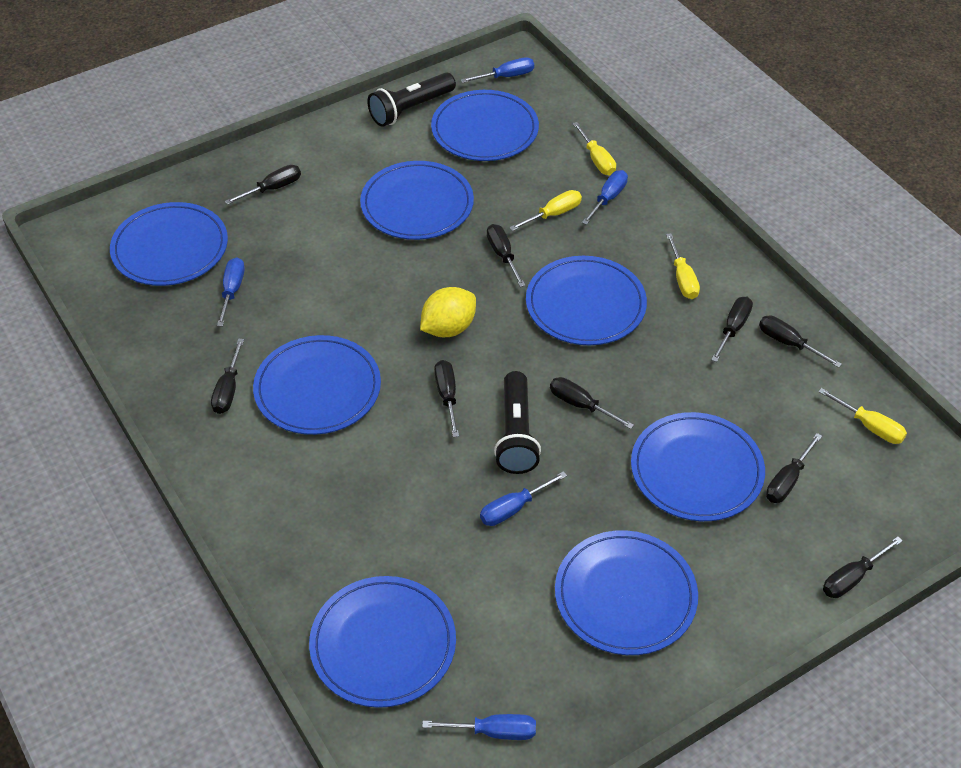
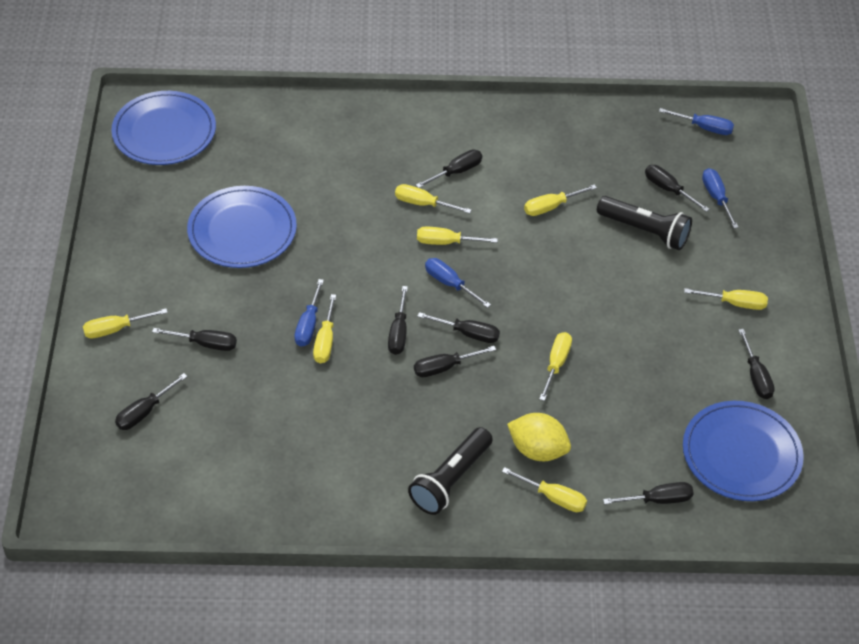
blue plate: 8 -> 3
blue screwdriver: 5 -> 4
yellow screwdriver: 4 -> 8

